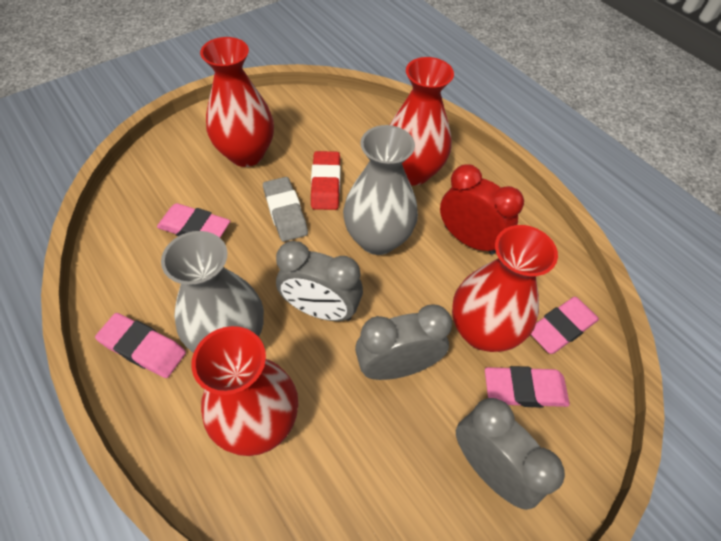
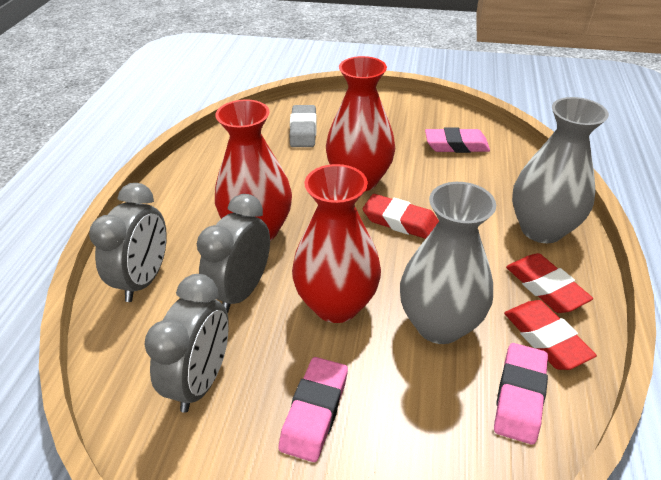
pink eraser: 4 -> 3
red clock: 1 -> 0
red eraser: 1 -> 3
red vase: 4 -> 3

